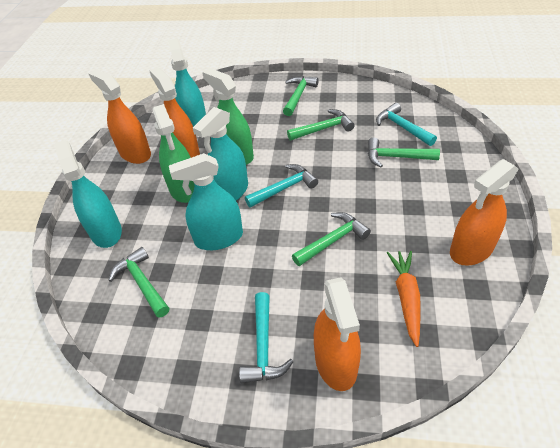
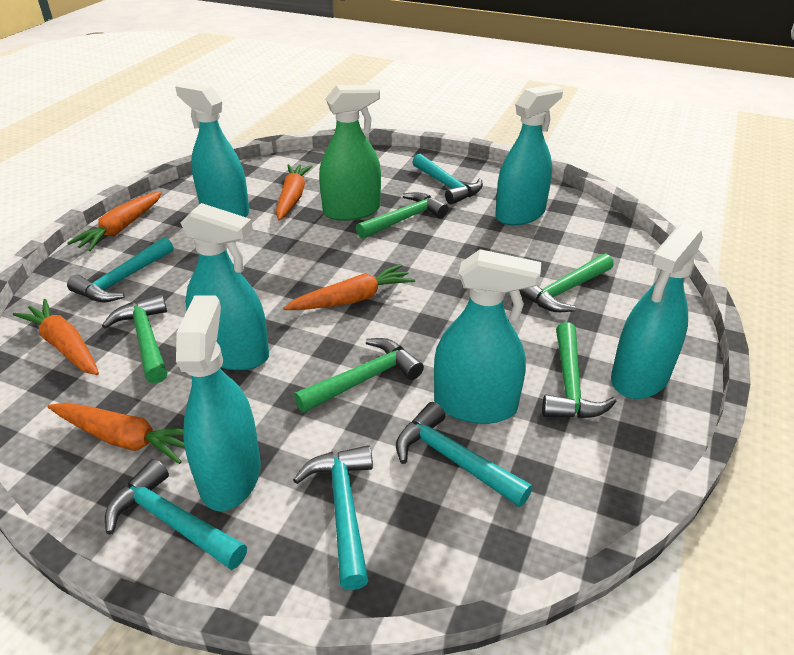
green spray bottle: 2 -> 1
orange carrot: 1 -> 5
orange spray bottle: 4 -> 0
turquoise hammer: 3 -> 5
turquoise spray bottle: 4 -> 6

